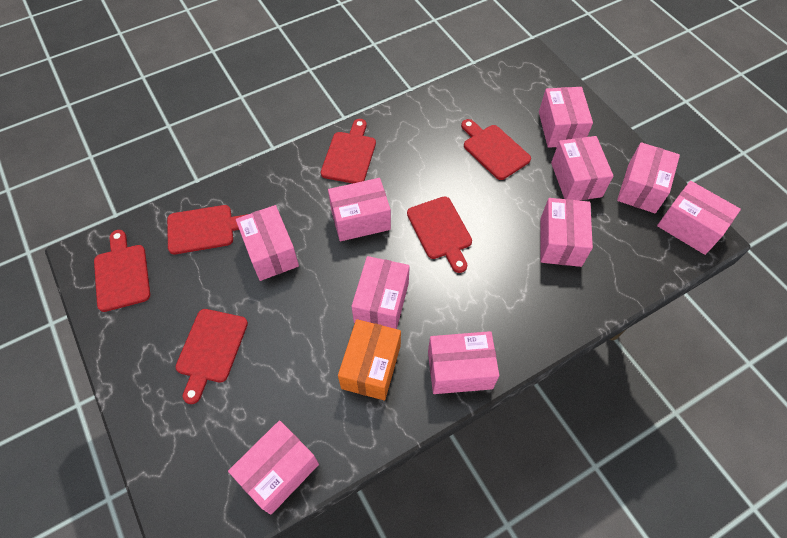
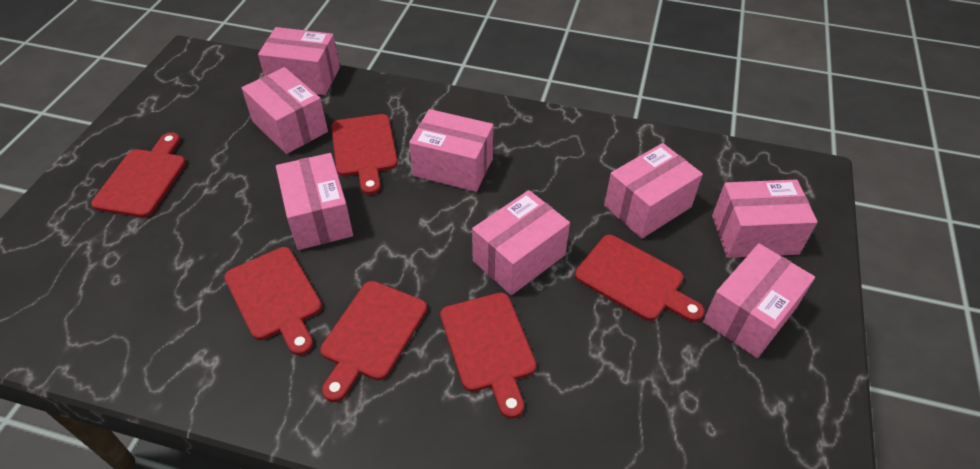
orange box: 1 -> 0
pink box: 10 -> 8

